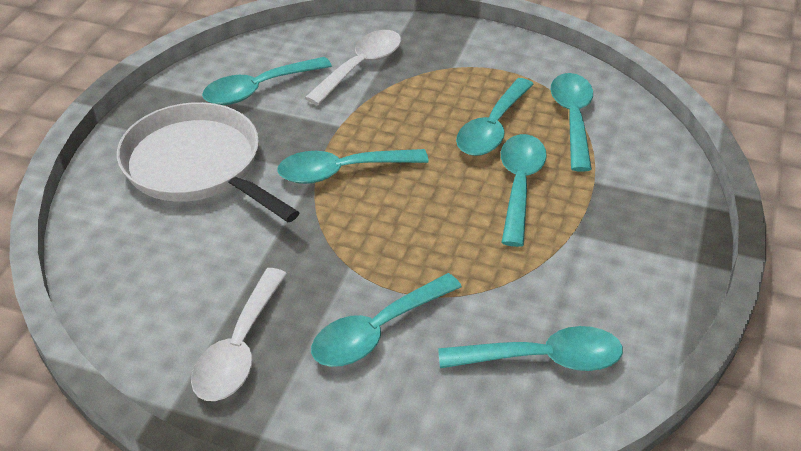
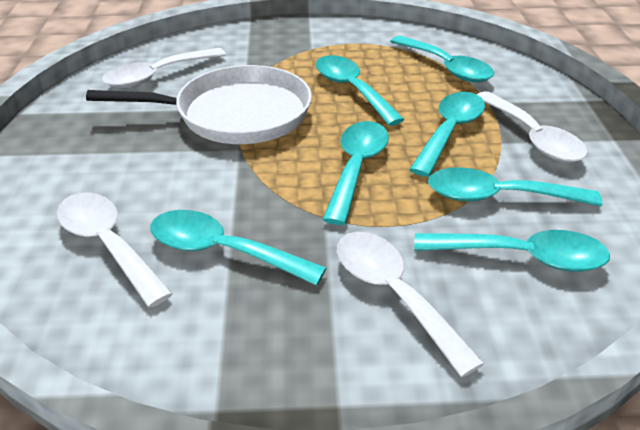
white spoon: 2 -> 4

